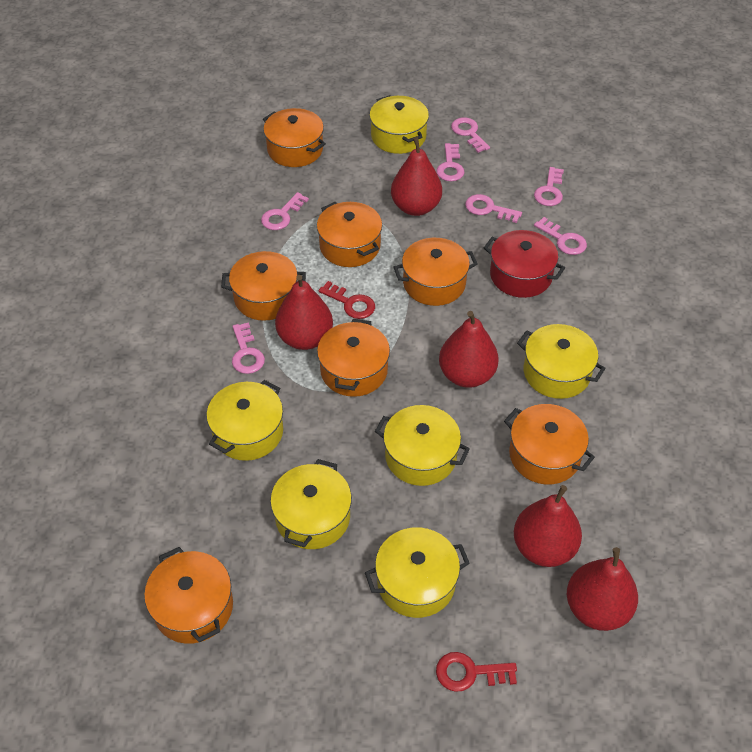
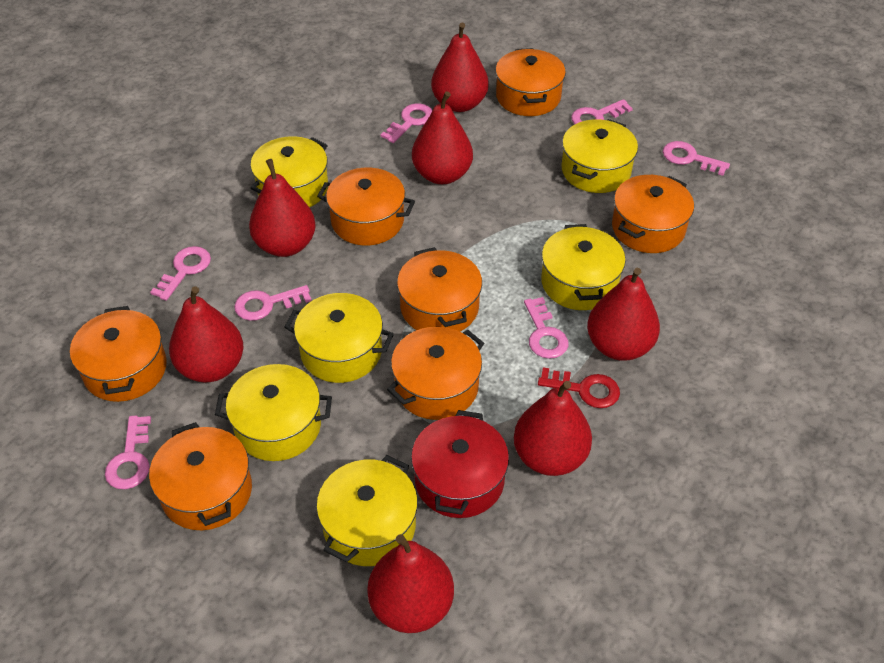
red key: 2 -> 1
red pear: 5 -> 7

